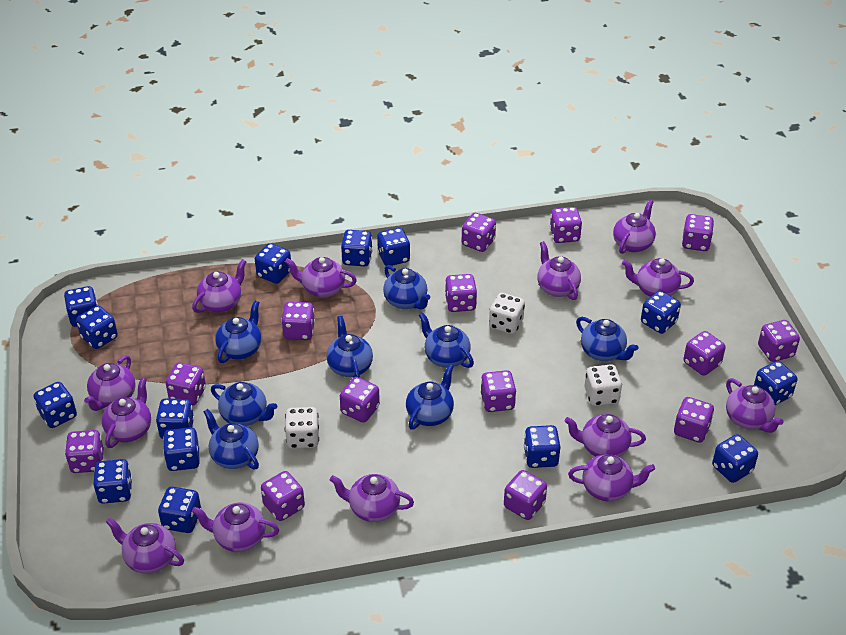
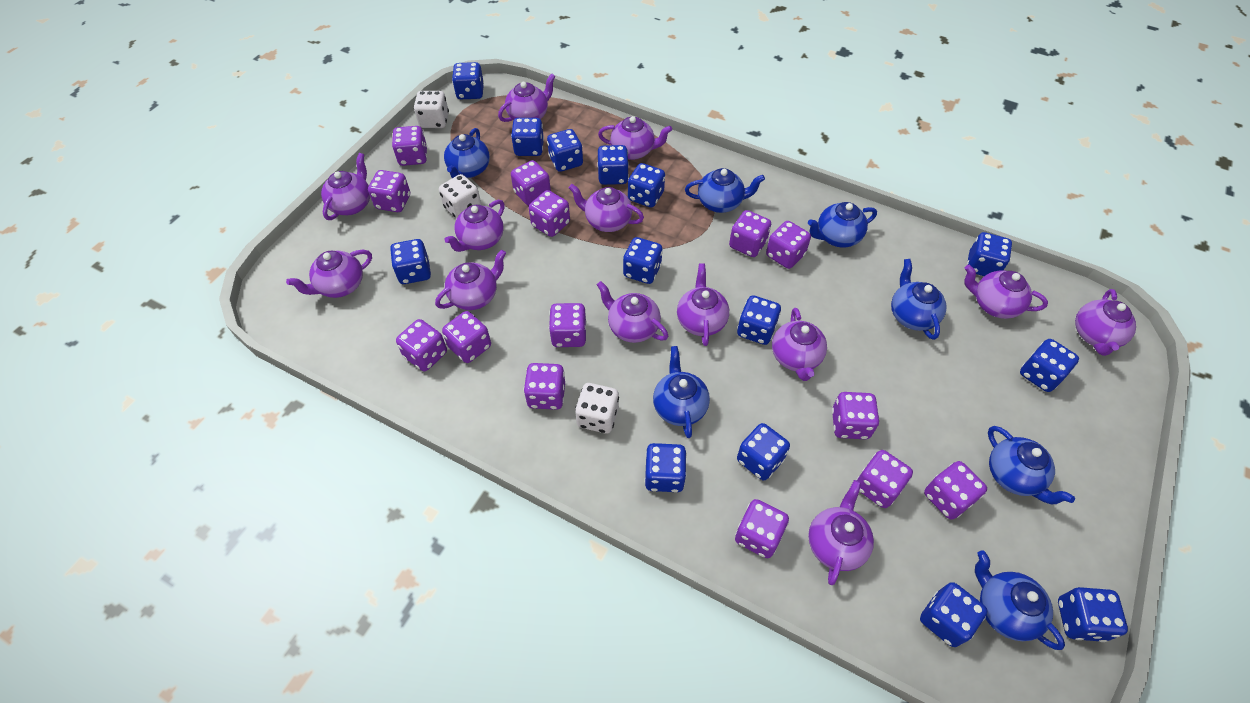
blue teapot: 8 -> 7

